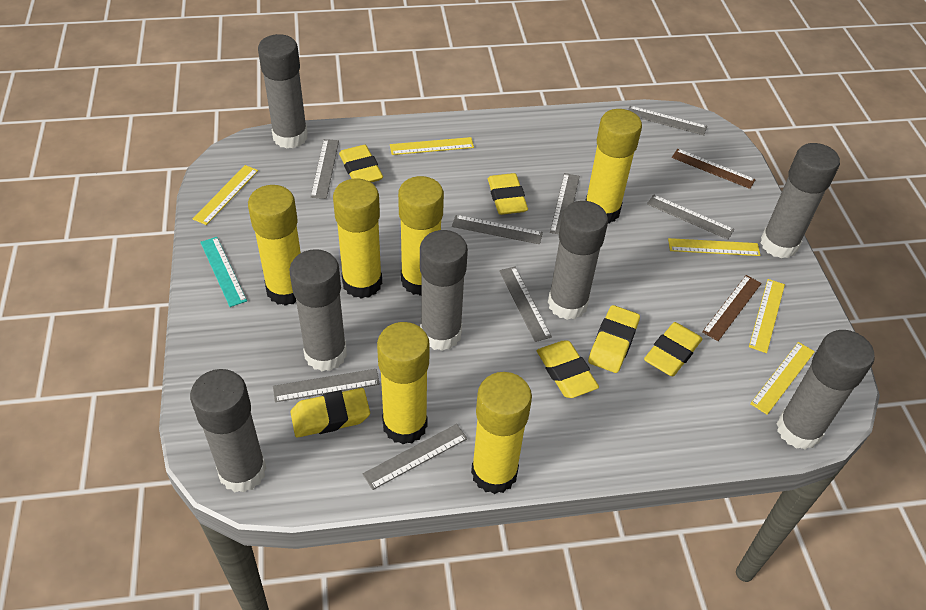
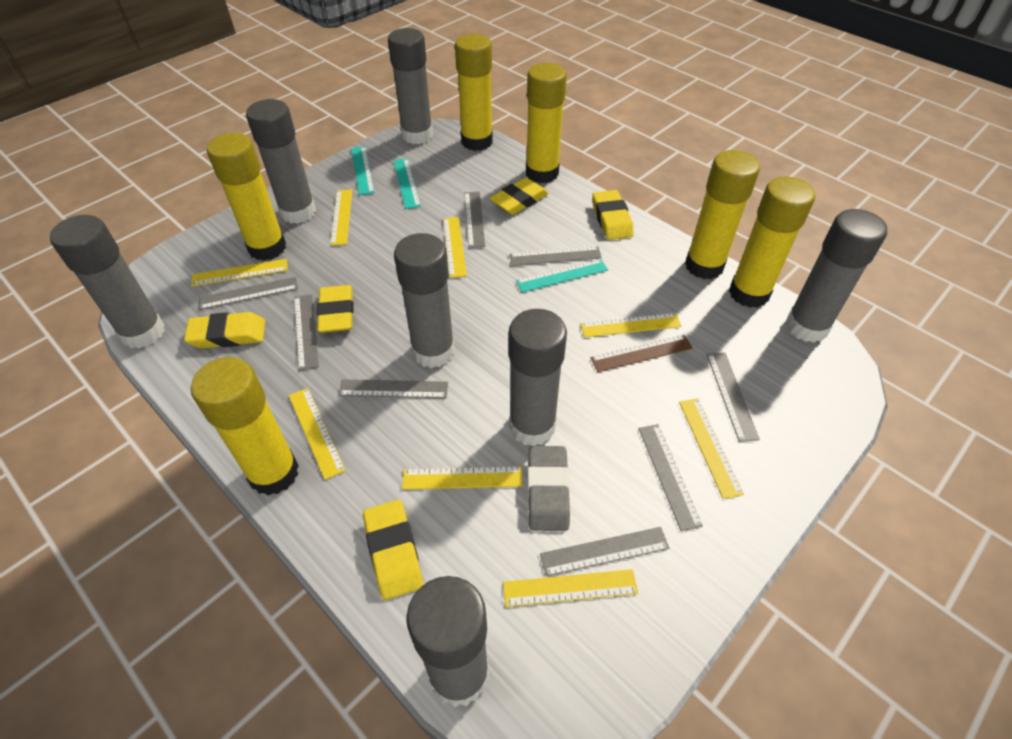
brown ruler: 2 -> 1
grey eraser: 0 -> 1
turquoise ruler: 1 -> 3
yellow eraser: 6 -> 5
yellow ruler: 5 -> 8

